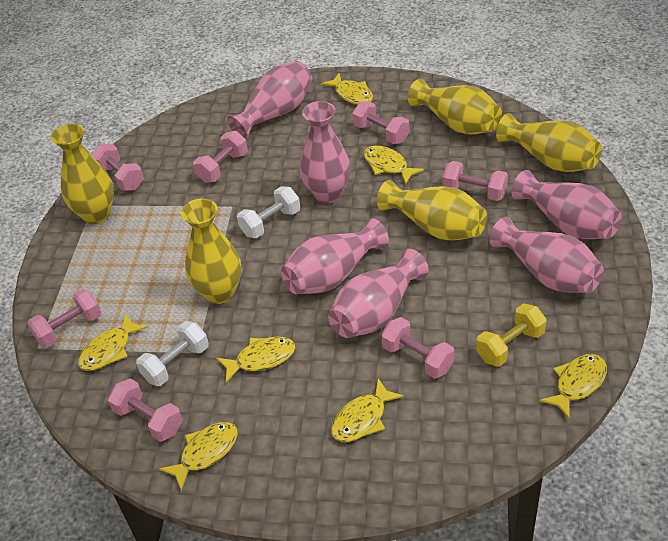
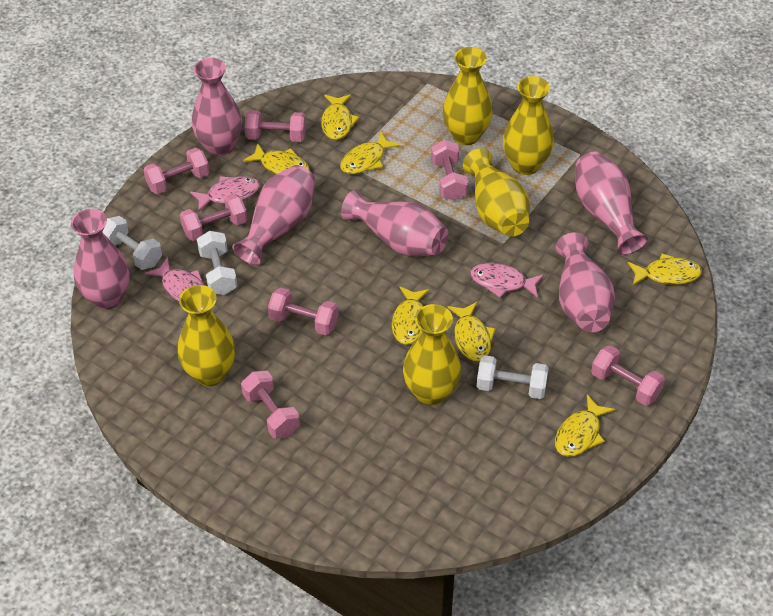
pink fish: 0 -> 3
white dumbbell: 2 -> 3
yellow dumbbell: 1 -> 0

